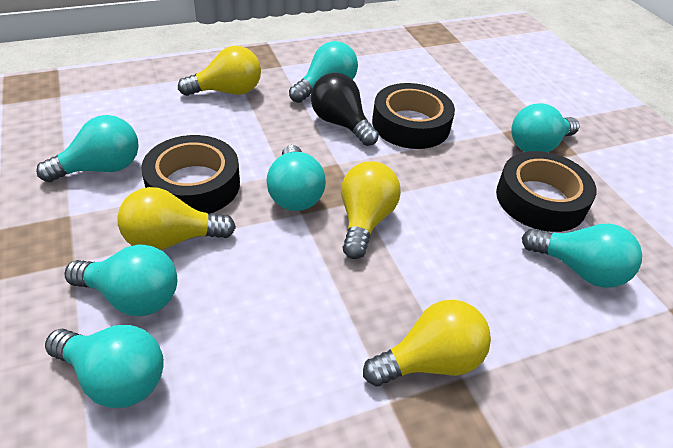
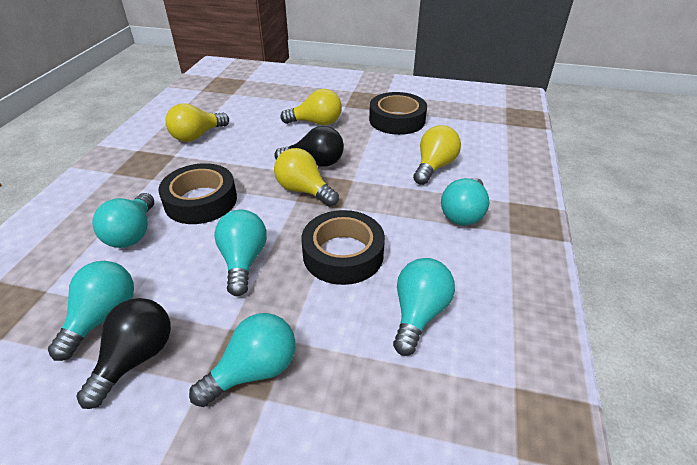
black light bulb: 1 -> 2
turquoise light bulb: 7 -> 6

